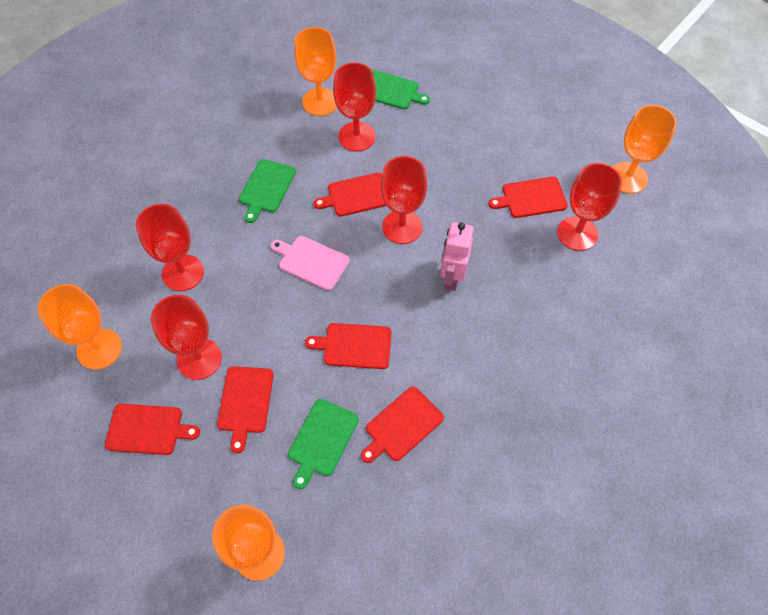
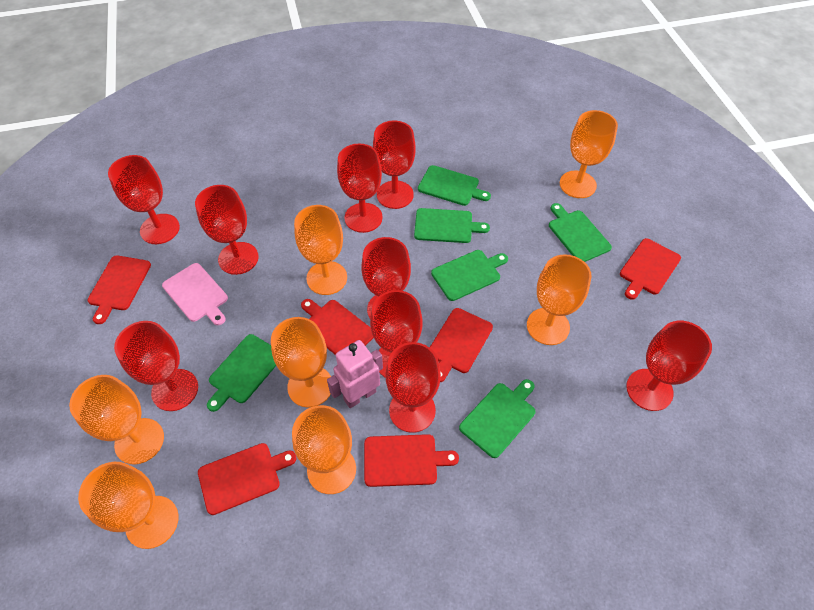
green cutting board: 3 -> 6
orange goblet: 4 -> 7
red goblet: 5 -> 9

